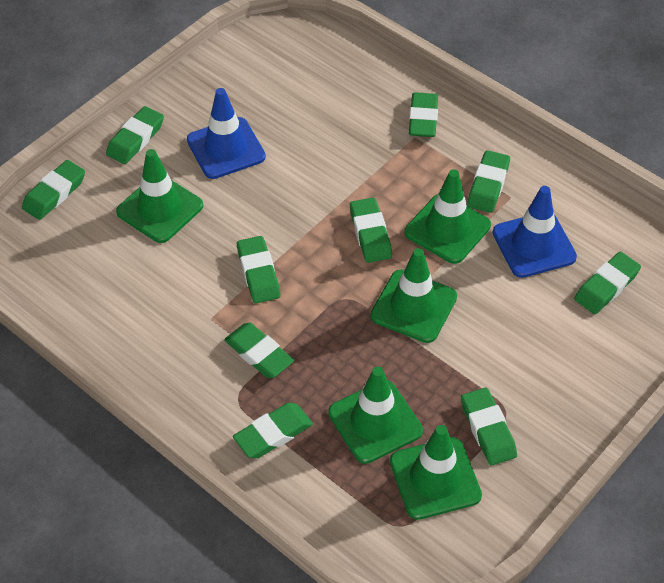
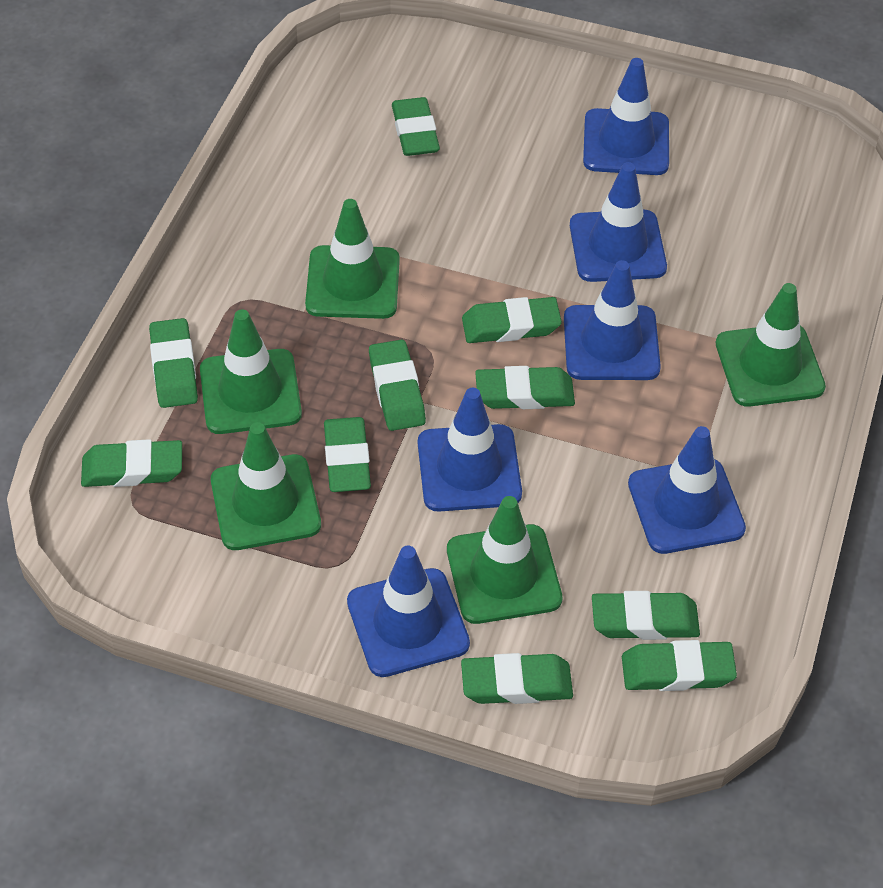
blue traffic cone: 2 -> 6

